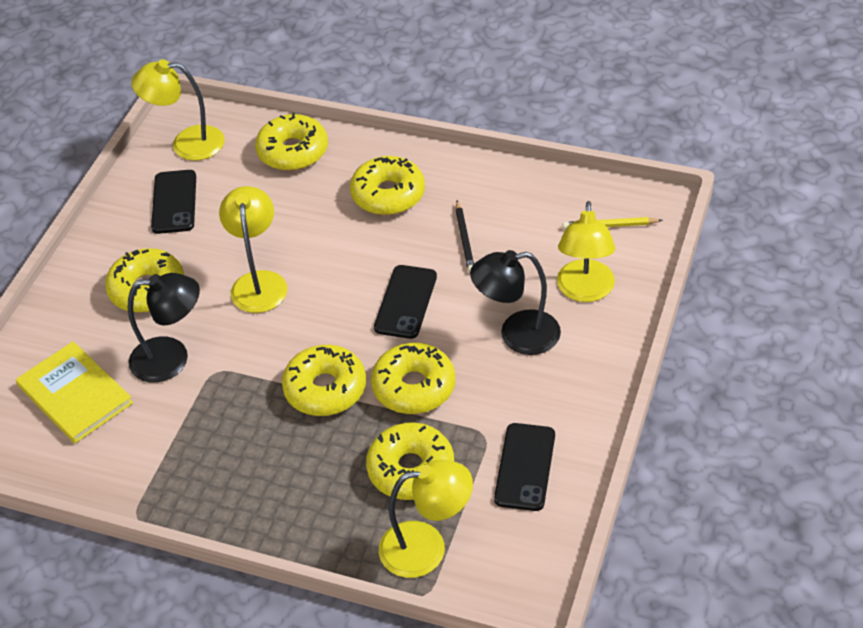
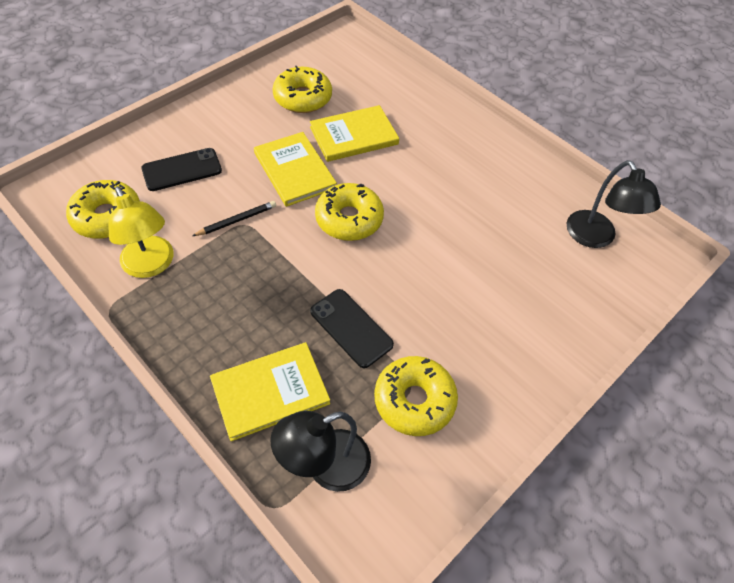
black phone: 3 -> 2
yellow book: 1 -> 3
yellow donut: 6 -> 4
yellow lamp: 4 -> 1
yellow pencil: 1 -> 0

